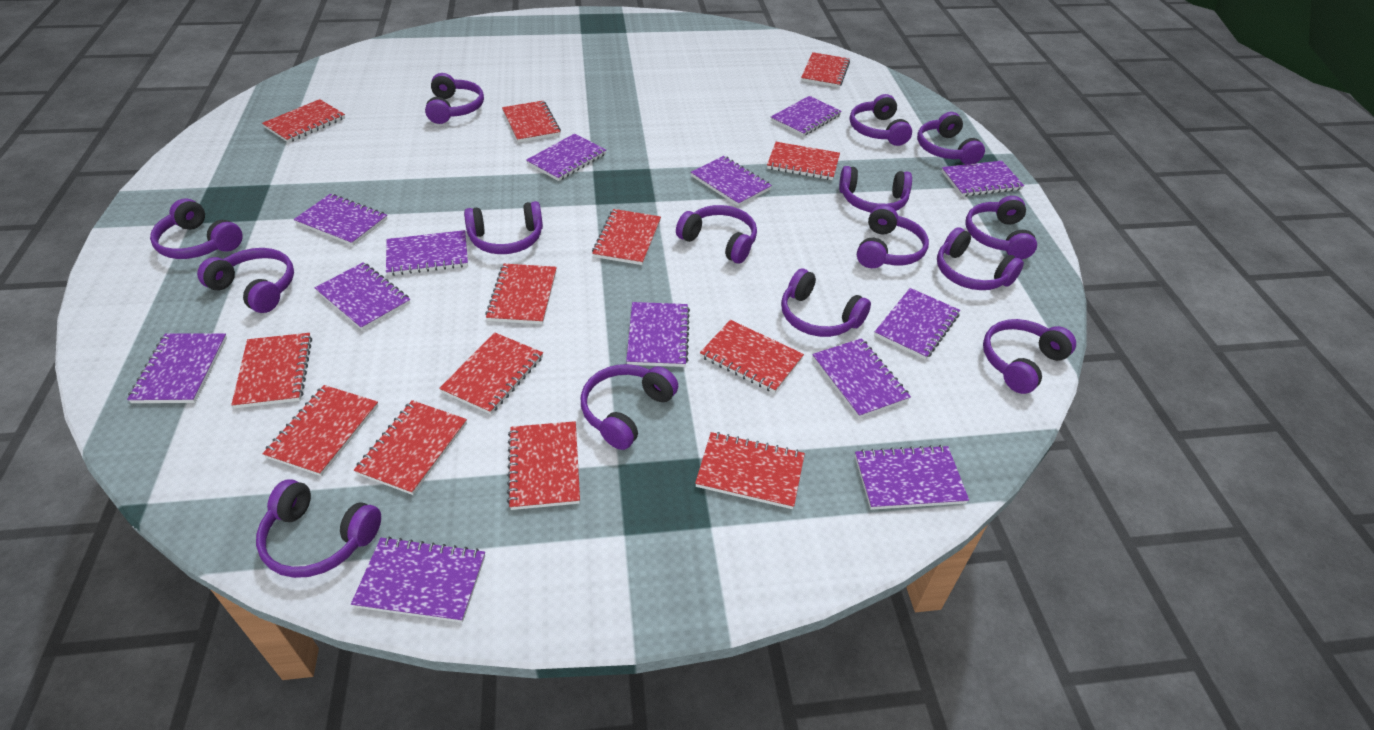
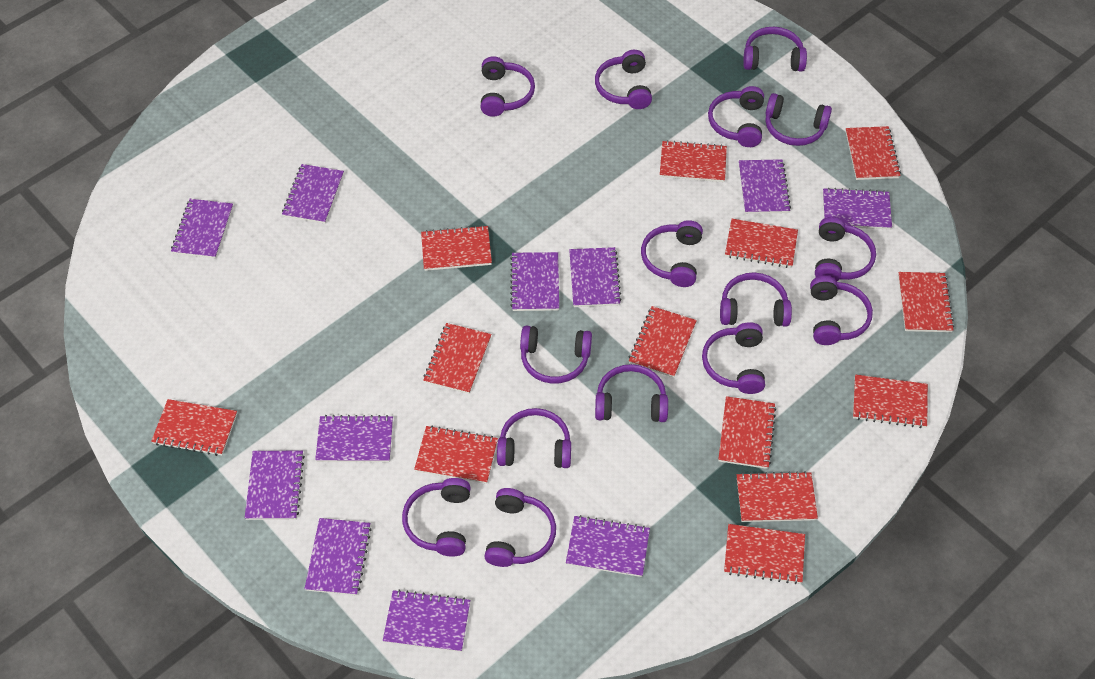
purple notebook: 13 -> 11

